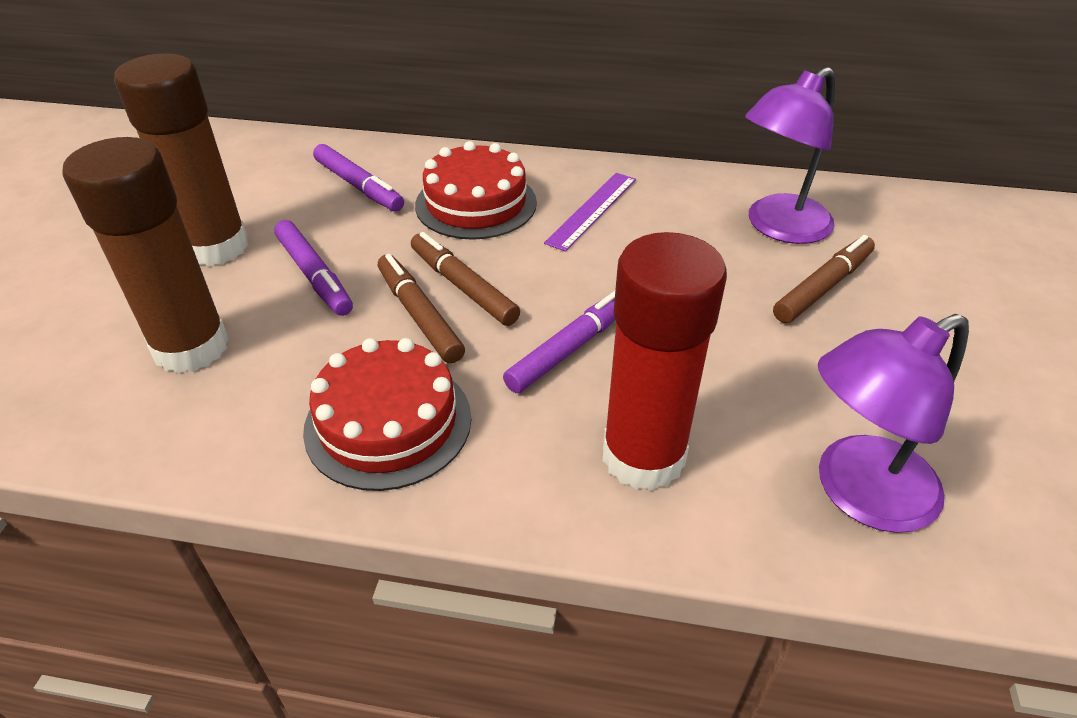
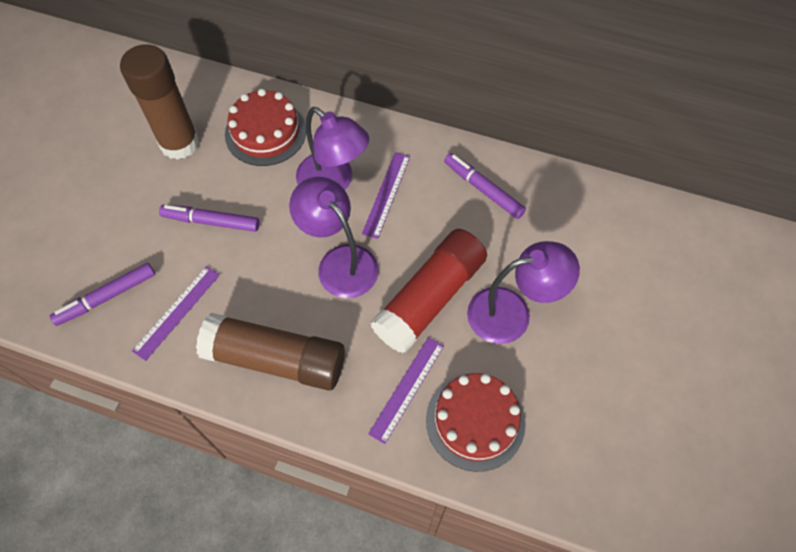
brown marker: 3 -> 0
purple lamp: 2 -> 3
purple ruler: 1 -> 3

